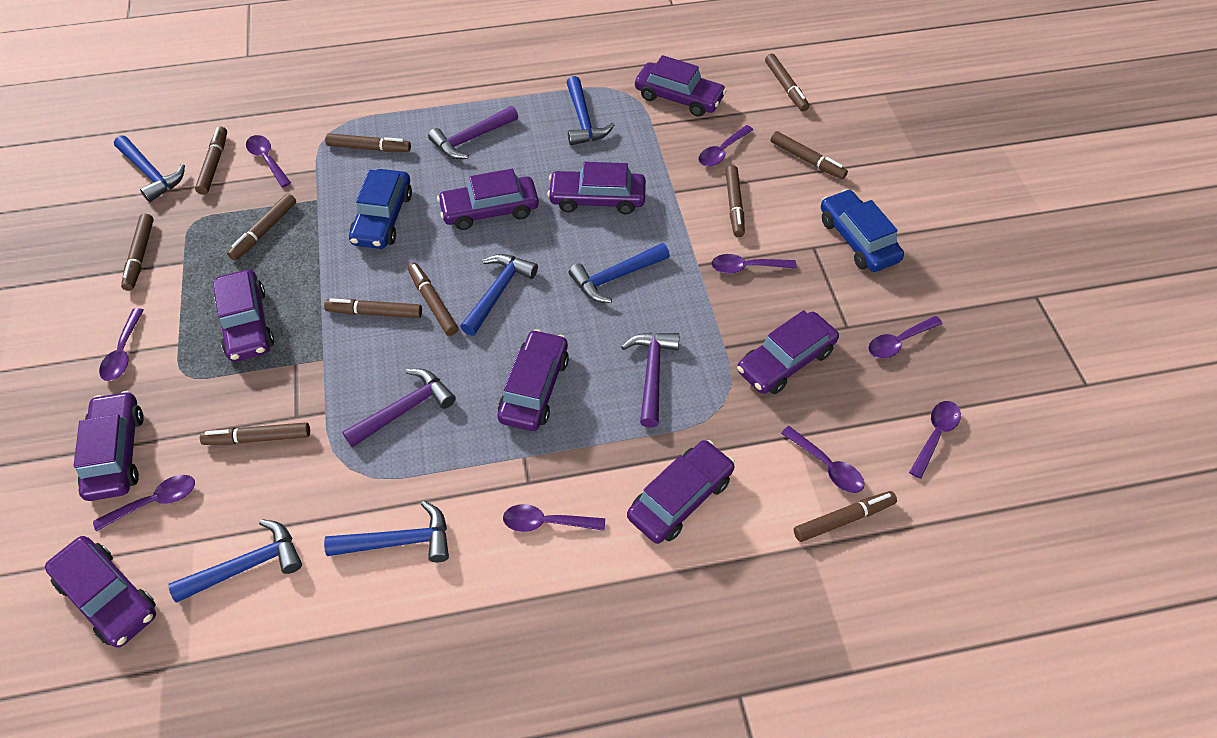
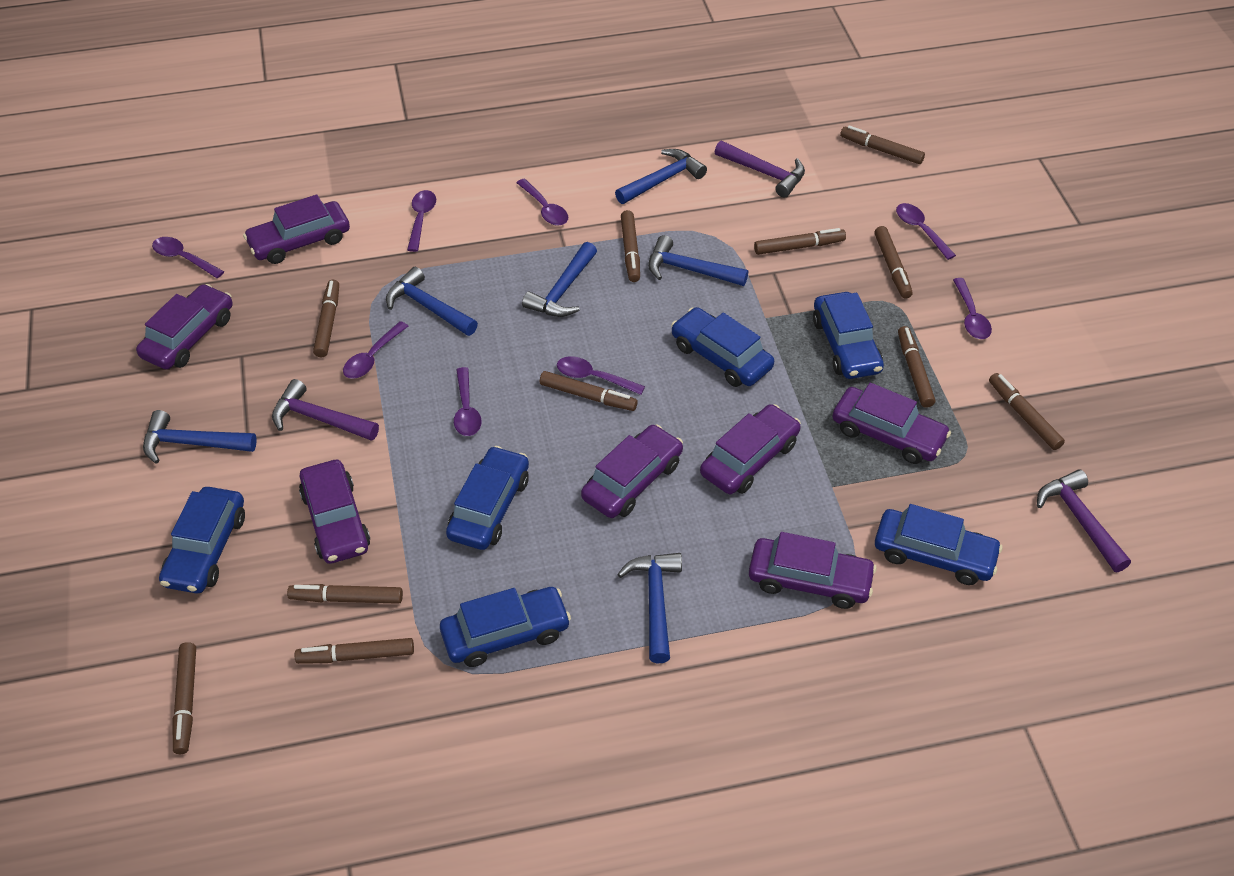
blue car: 2 -> 6
purple car: 9 -> 7
purple spoon: 9 -> 8

